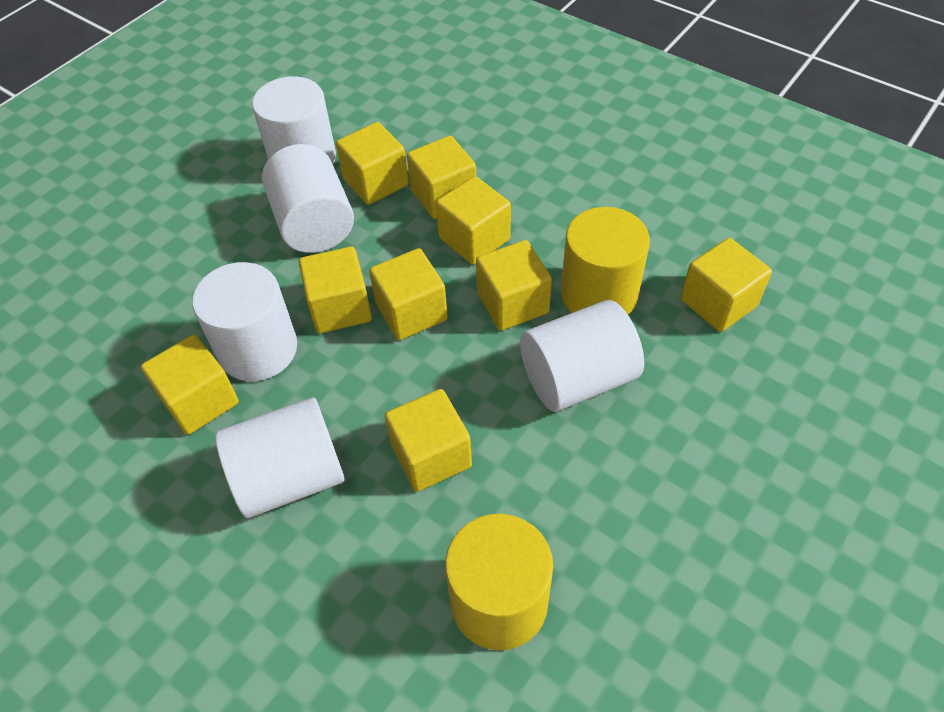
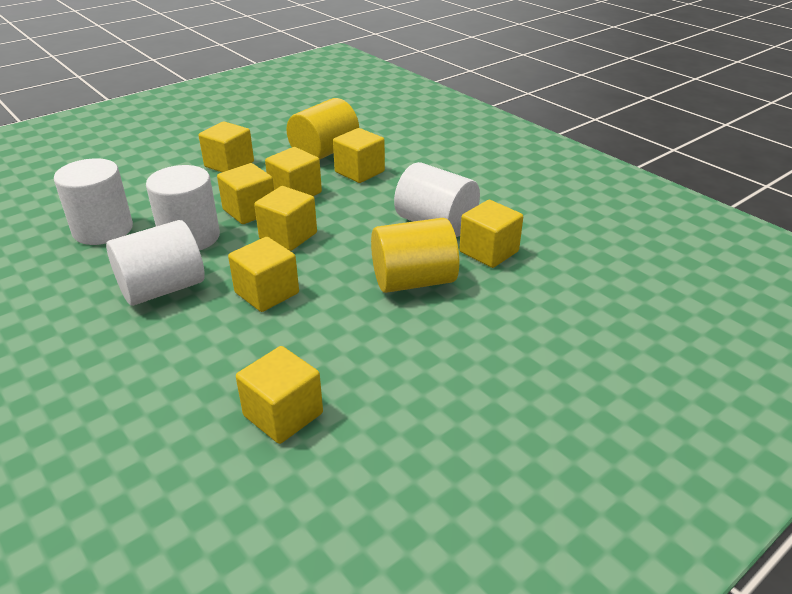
white cylinder: 5 -> 4
yellow cube: 9 -> 8

